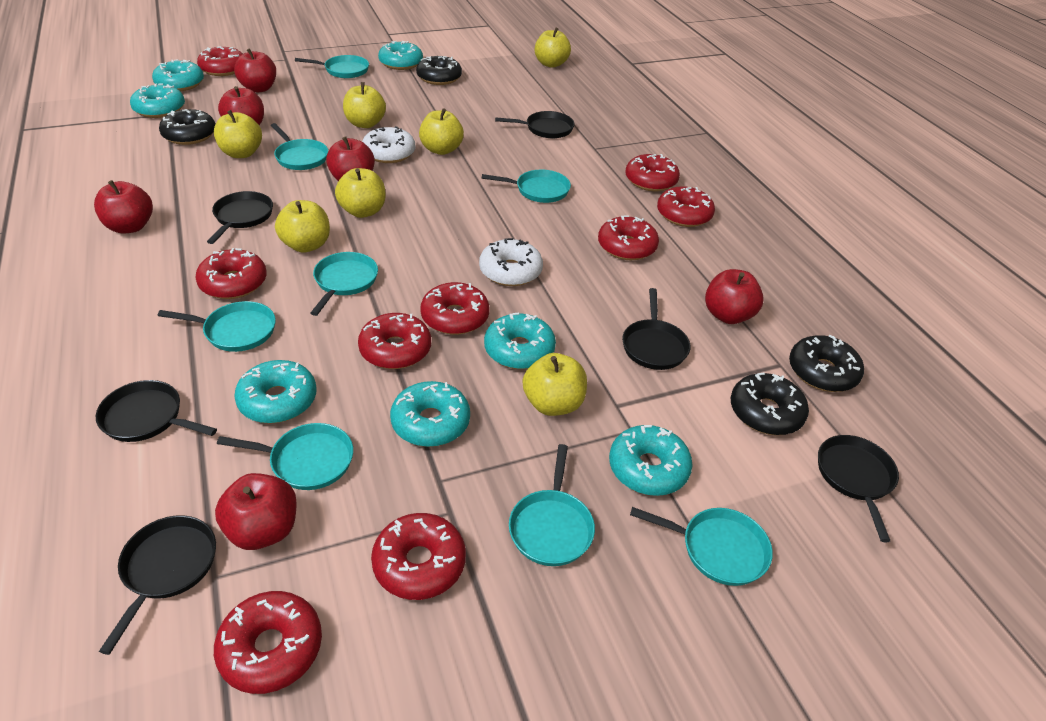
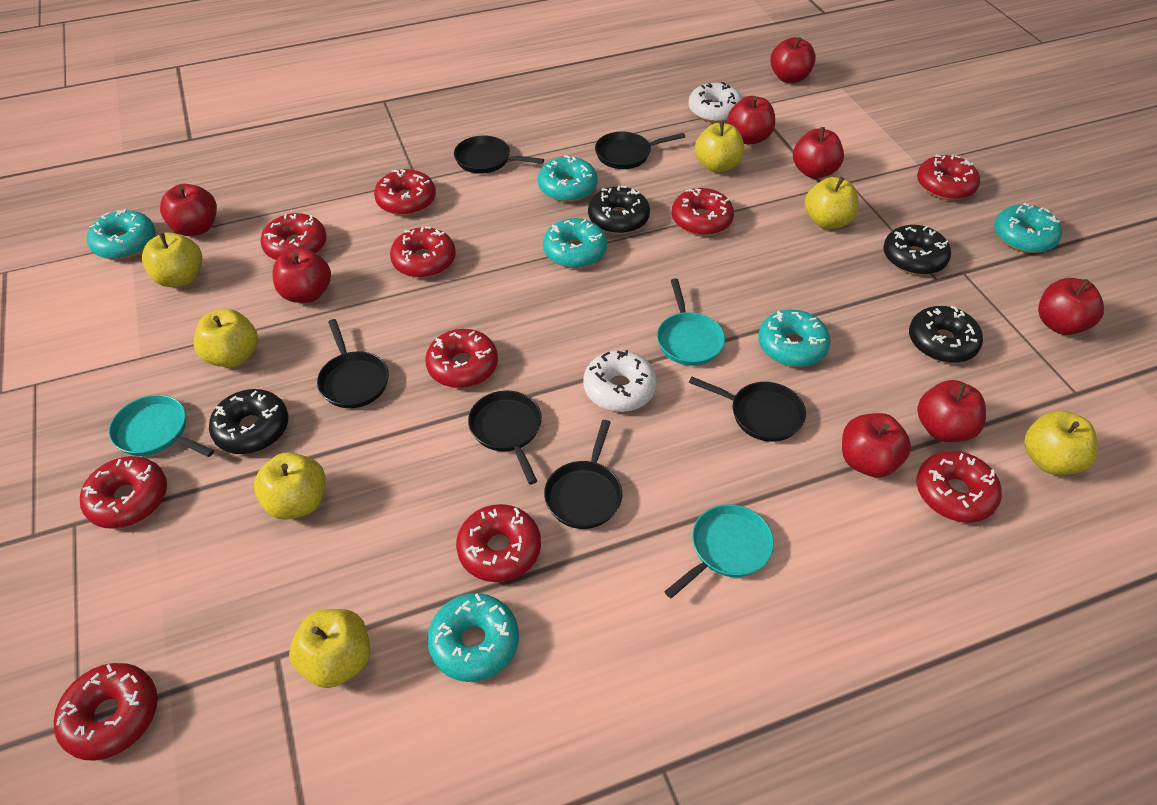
red apple: 6 -> 8
red donut: 9 -> 10
turquoise donut: 7 -> 6
turquoise pan: 8 -> 3

